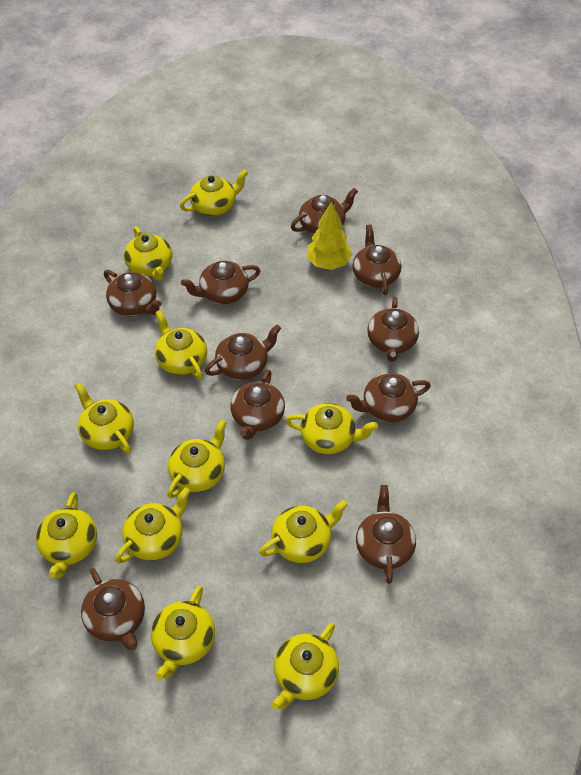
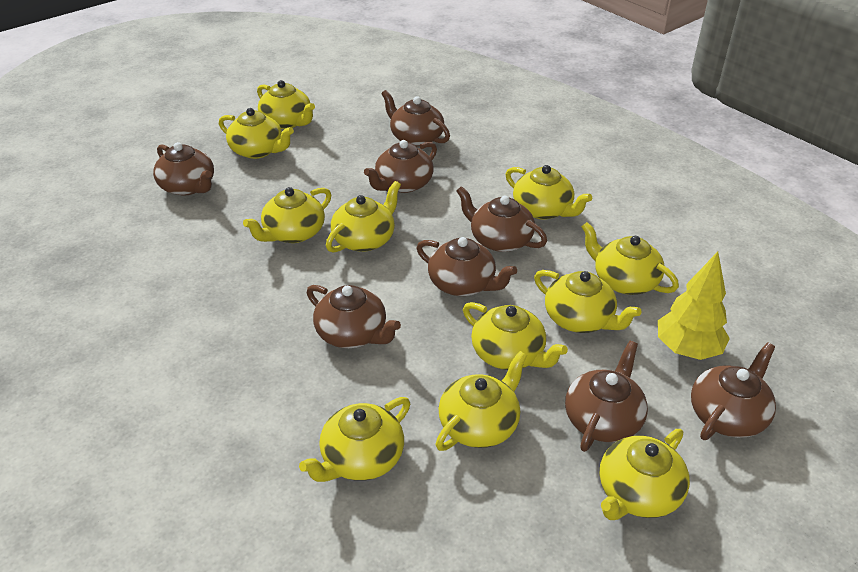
brown teapot: 10 -> 8

